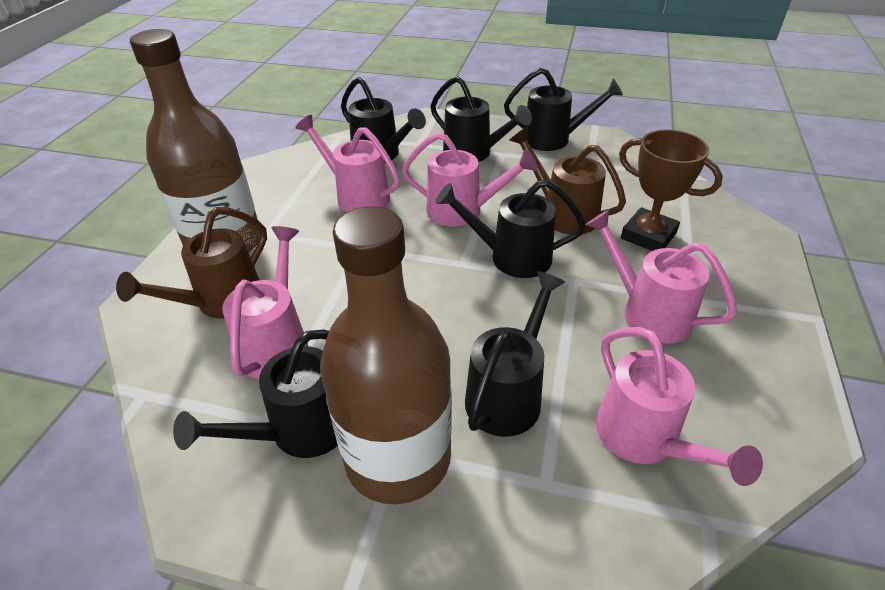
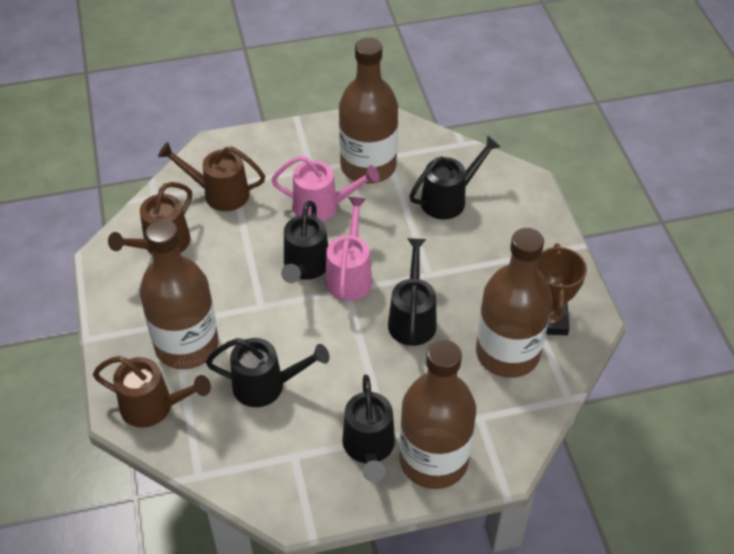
black watering can: 6 -> 5
brown bottle: 2 -> 4
brown watering can: 2 -> 3
pink watering can: 5 -> 2

